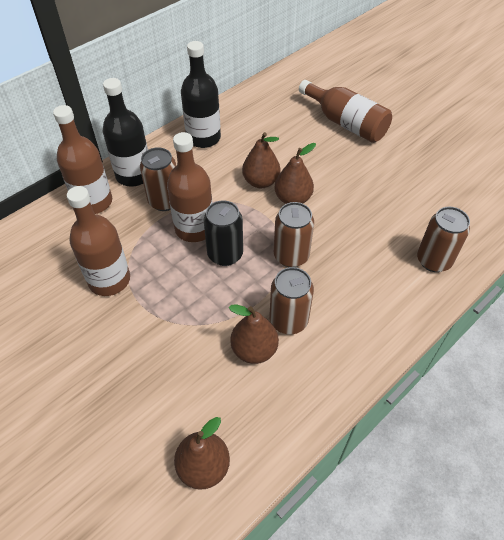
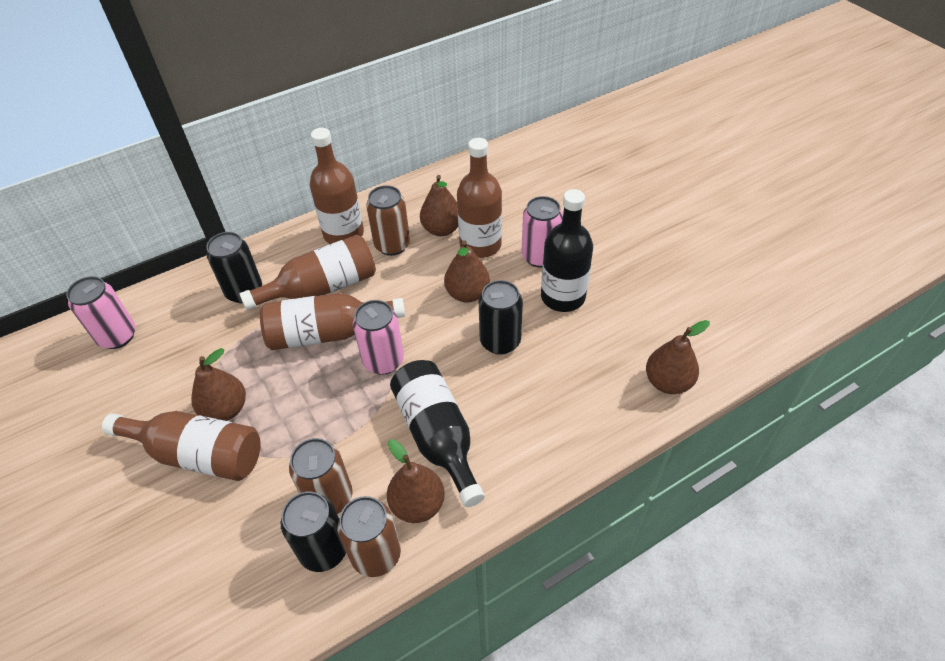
black can: 1 -> 3
brown bottle: 4 -> 5
brown can: 4 -> 3
brown pear: 4 -> 5
pink can: 0 -> 3

